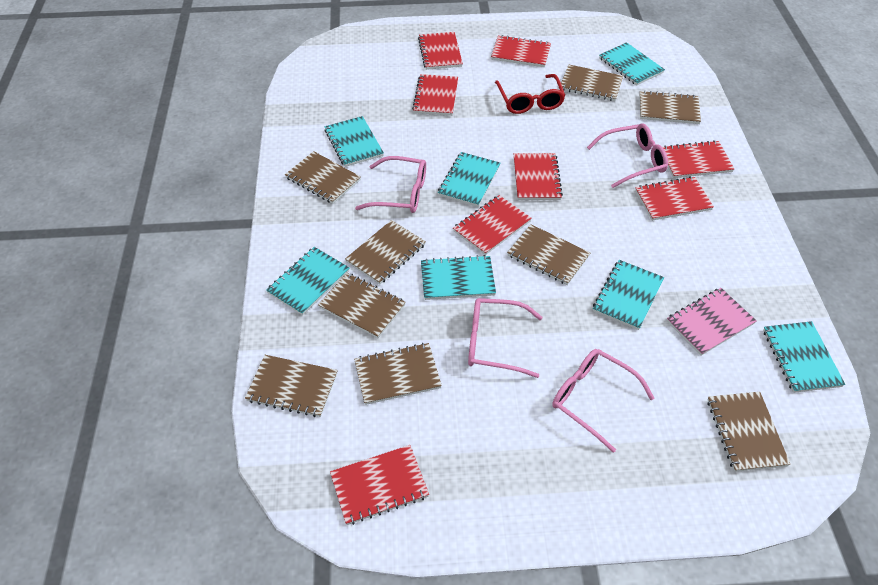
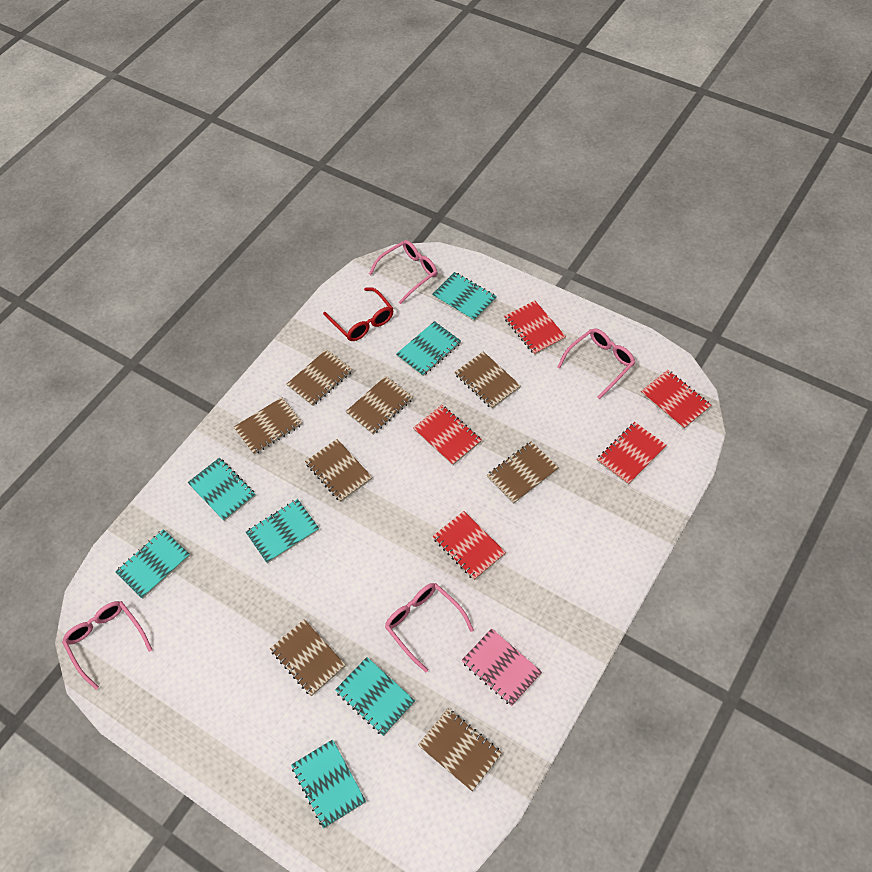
brown notebook: 9 -> 8
red notebook: 8 -> 5

